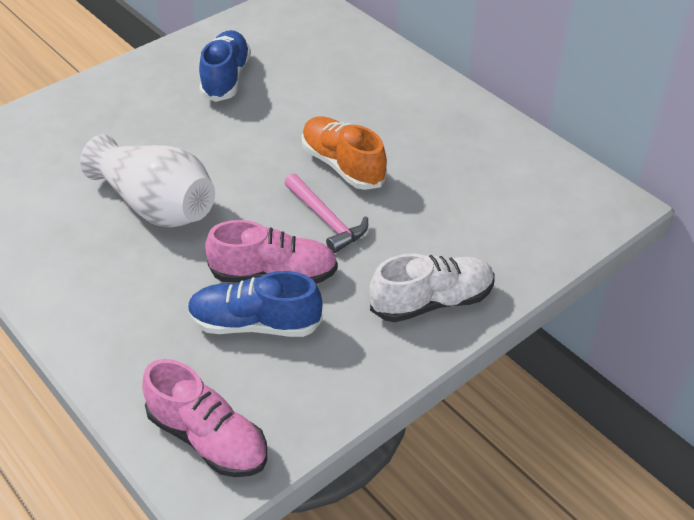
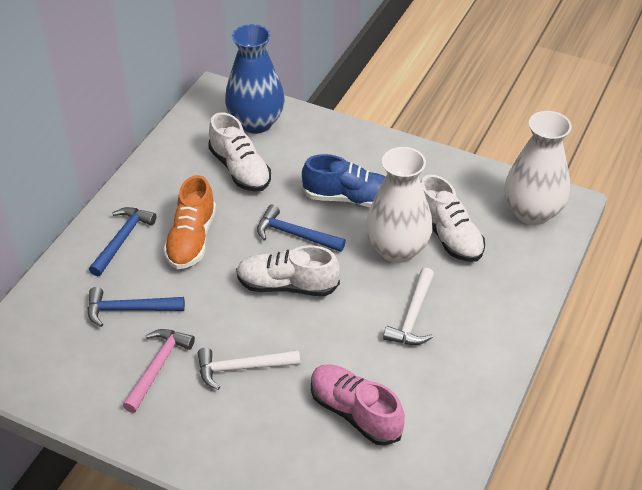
blue hammer: 0 -> 3
blue shoe: 2 -> 1
blue vase: 0 -> 1
pink shoe: 2 -> 1
white hammer: 0 -> 2
white shoe: 1 -> 3
white vase: 1 -> 2

